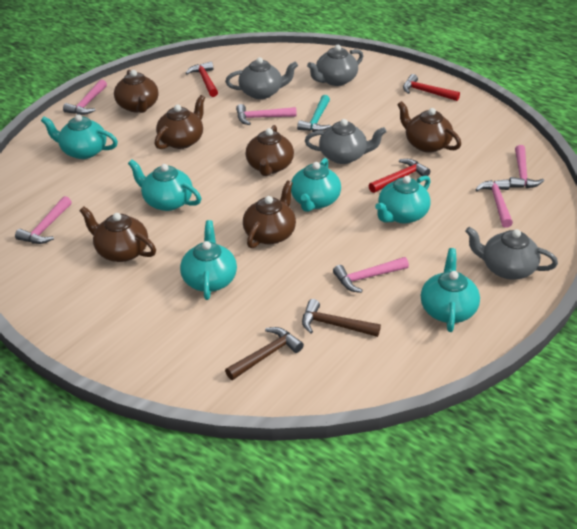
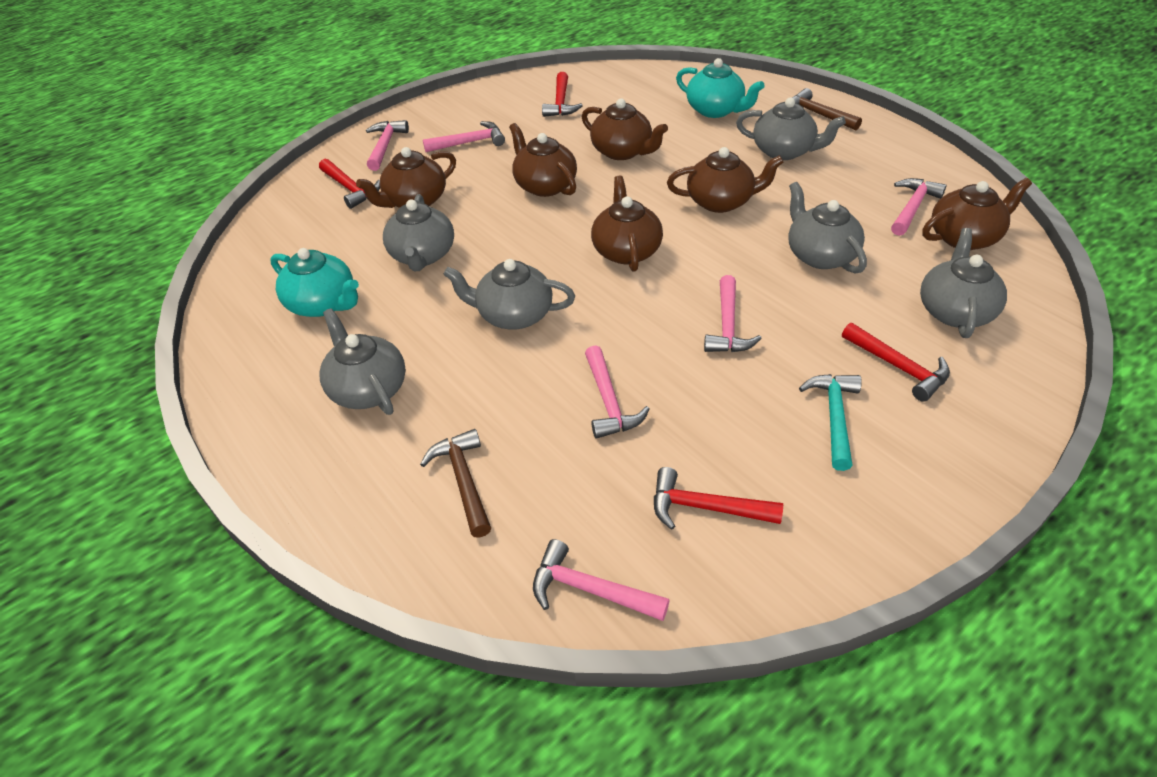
grey teapot: 4 -> 6
red hammer: 3 -> 4
turquoise teapot: 6 -> 2

